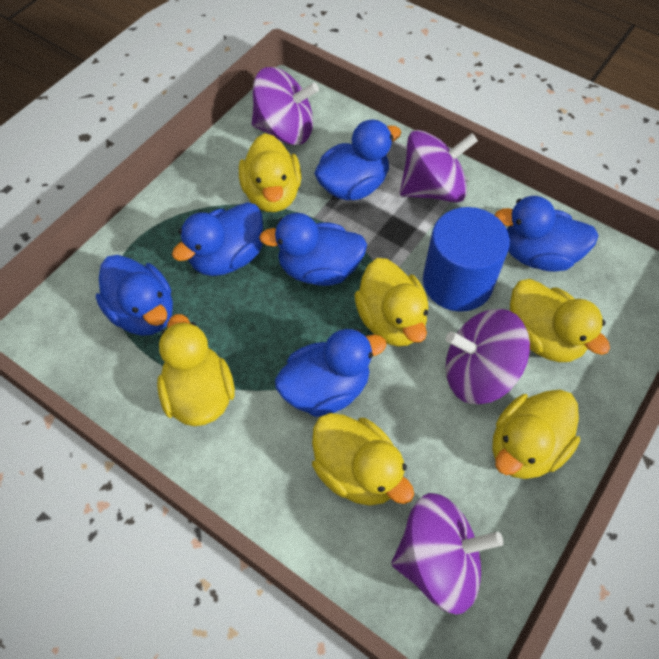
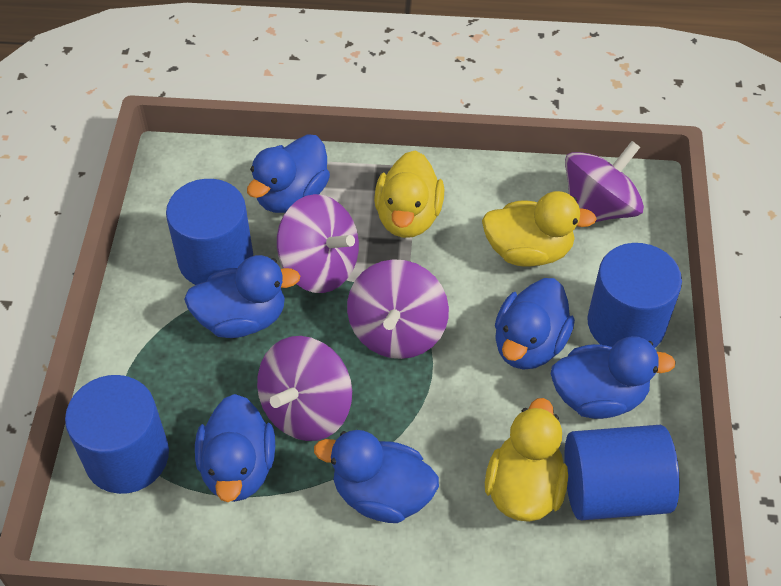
blue cylinder: 1 -> 4
yellow duck: 6 -> 3

